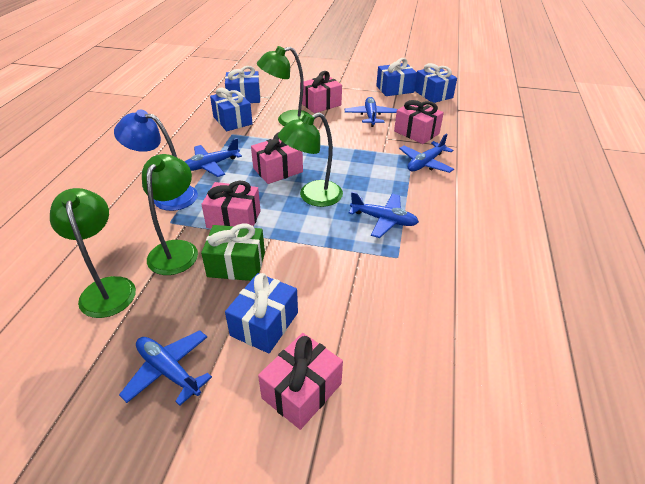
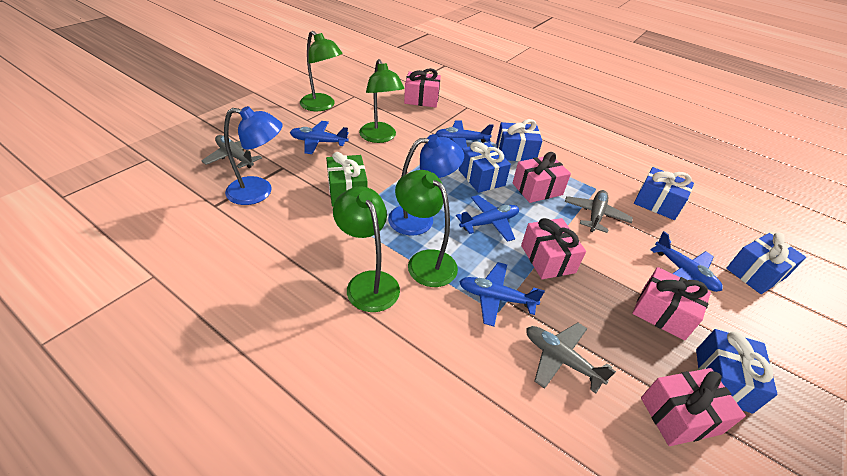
blue lamp: 1 -> 2
grey plane: 0 -> 3

